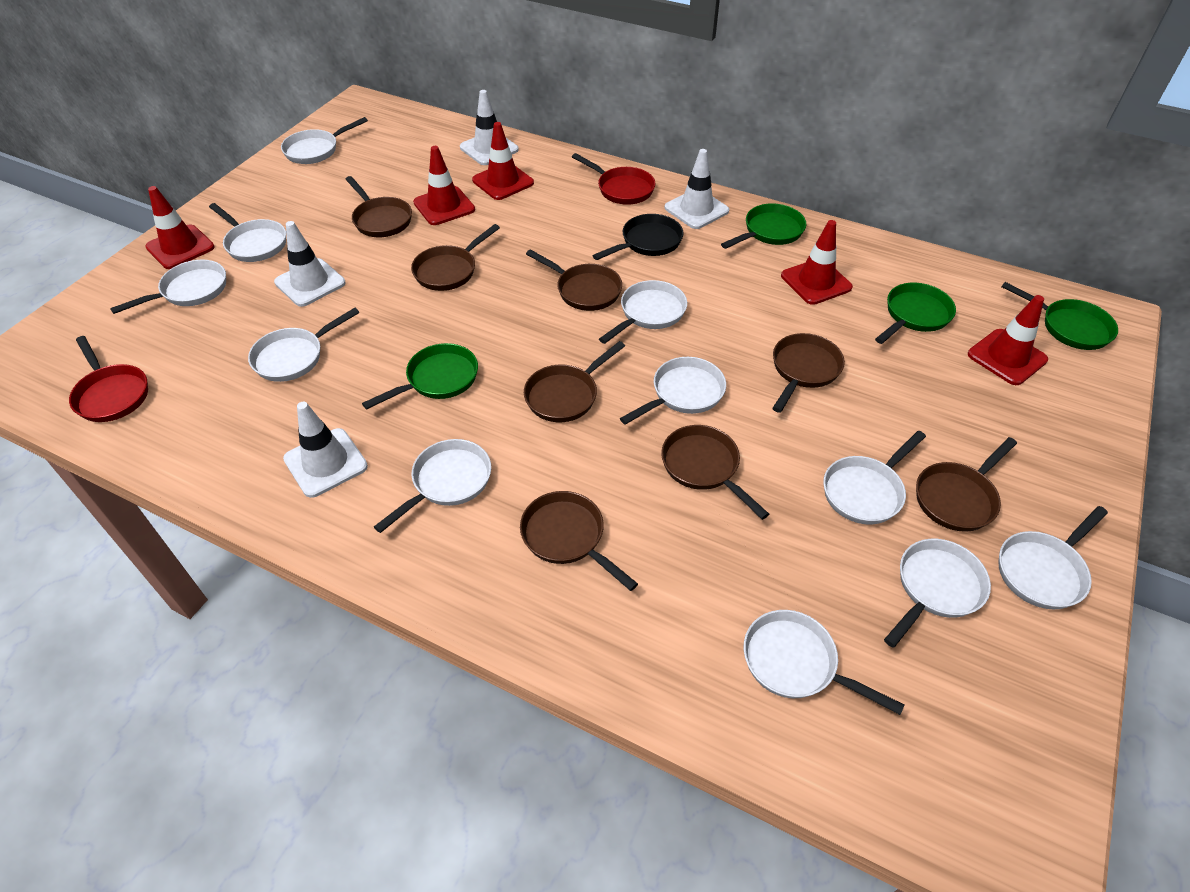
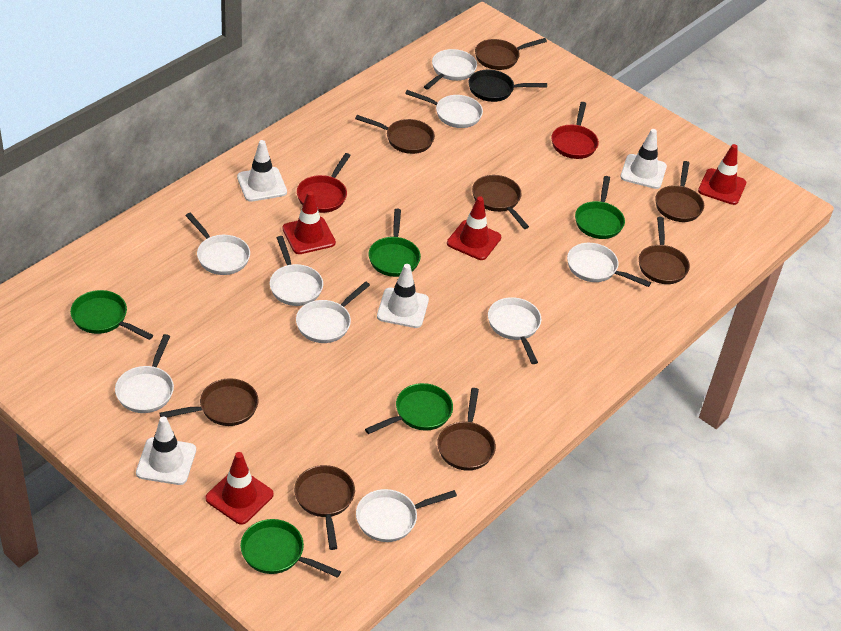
green pan: 4 -> 5
red traffic cone: 5 -> 4
white pan: 11 -> 9

